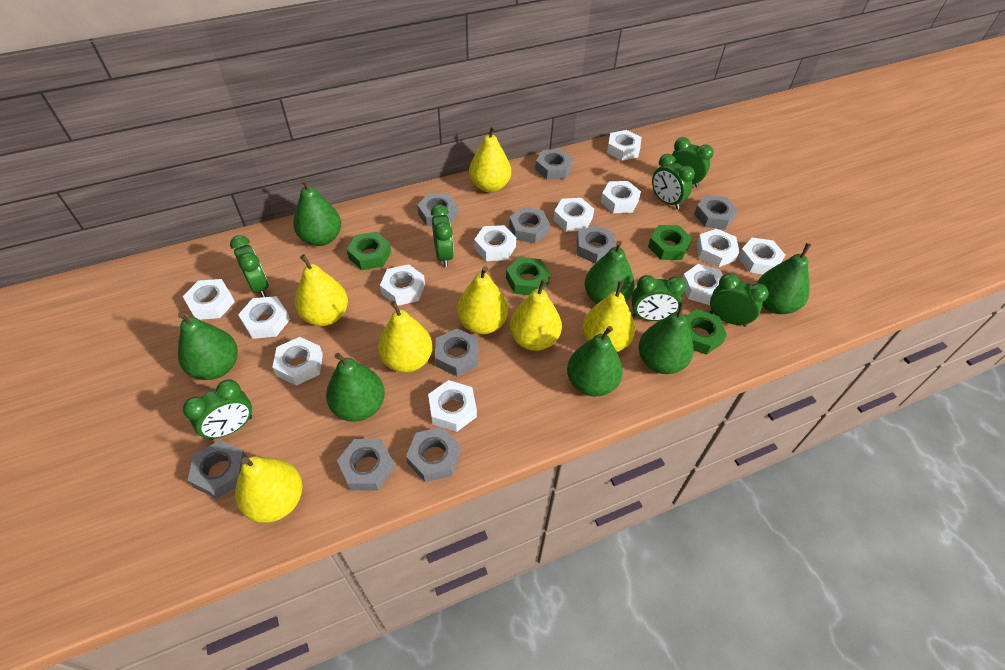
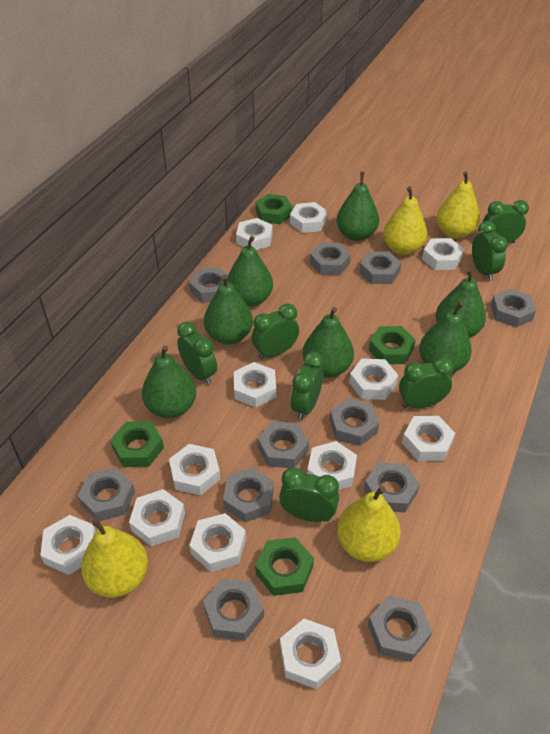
grey nut: 9 -> 11
yellow pear: 7 -> 4

